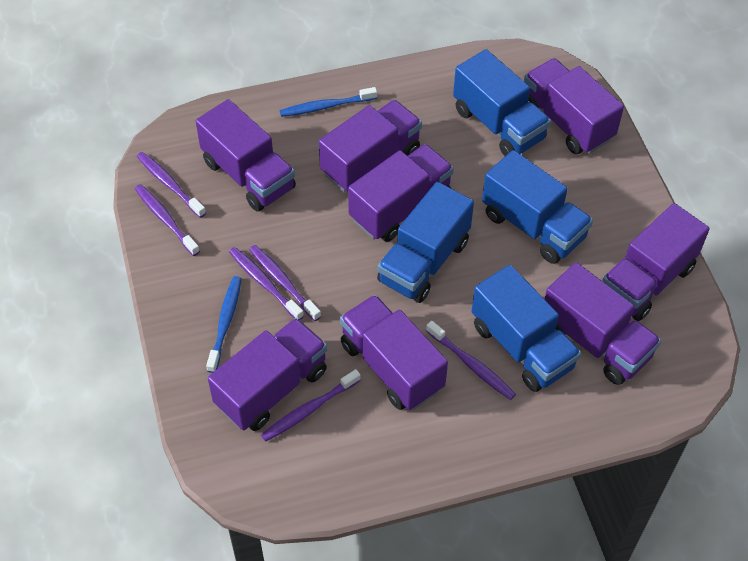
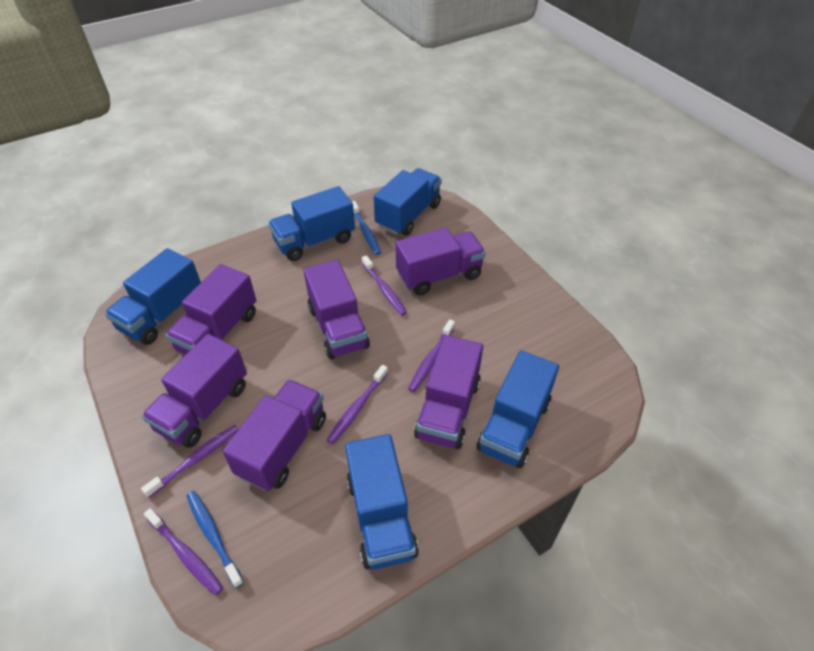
blue truck: 4 -> 5
purple toothbrush: 6 -> 5
purple truck: 8 -> 6

